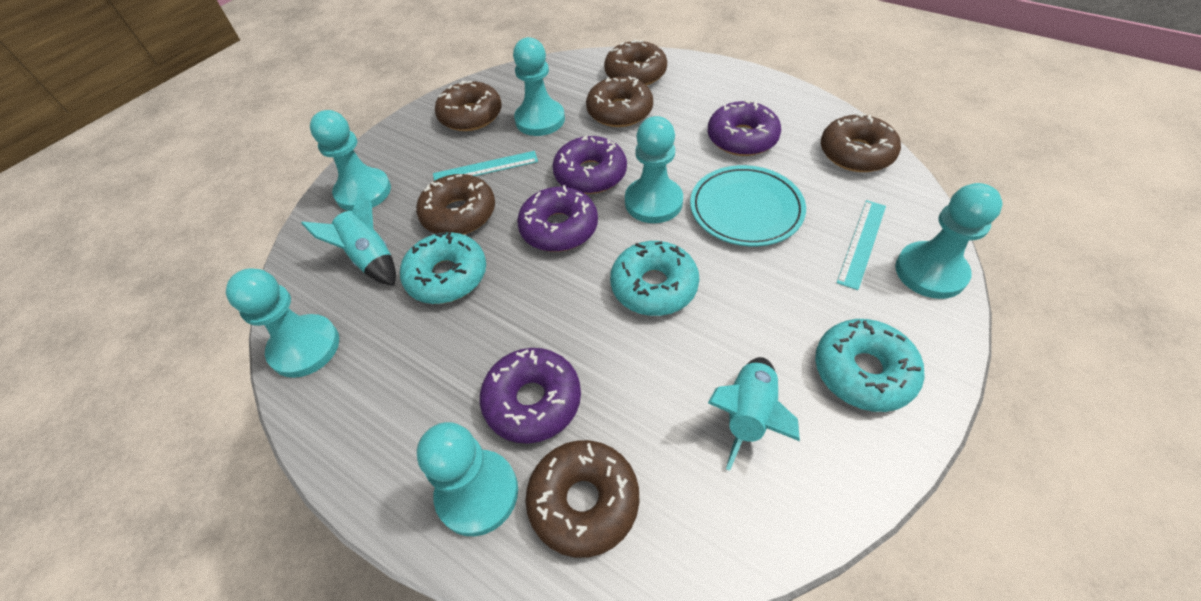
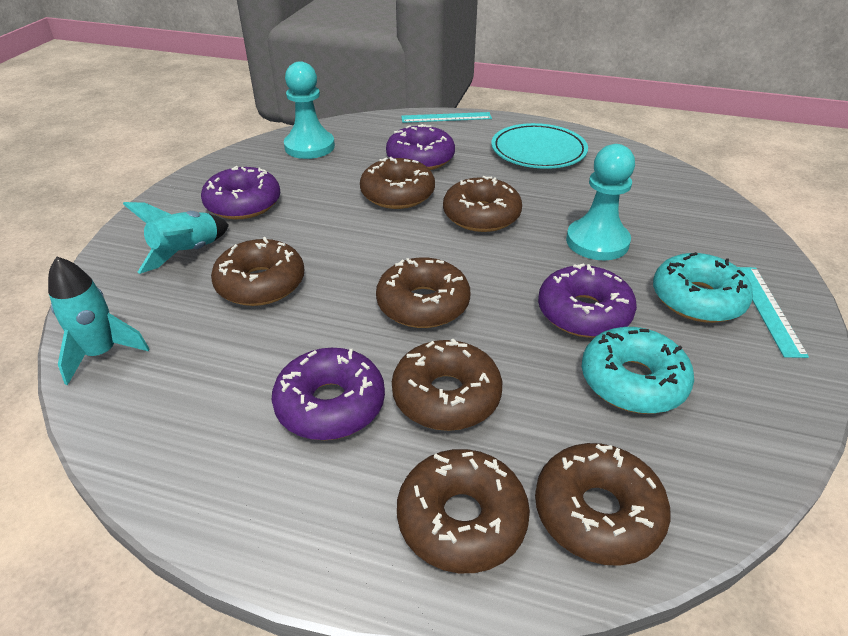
brown donut: 6 -> 7
turquoise donut: 3 -> 2
turquoise pawn: 6 -> 2

